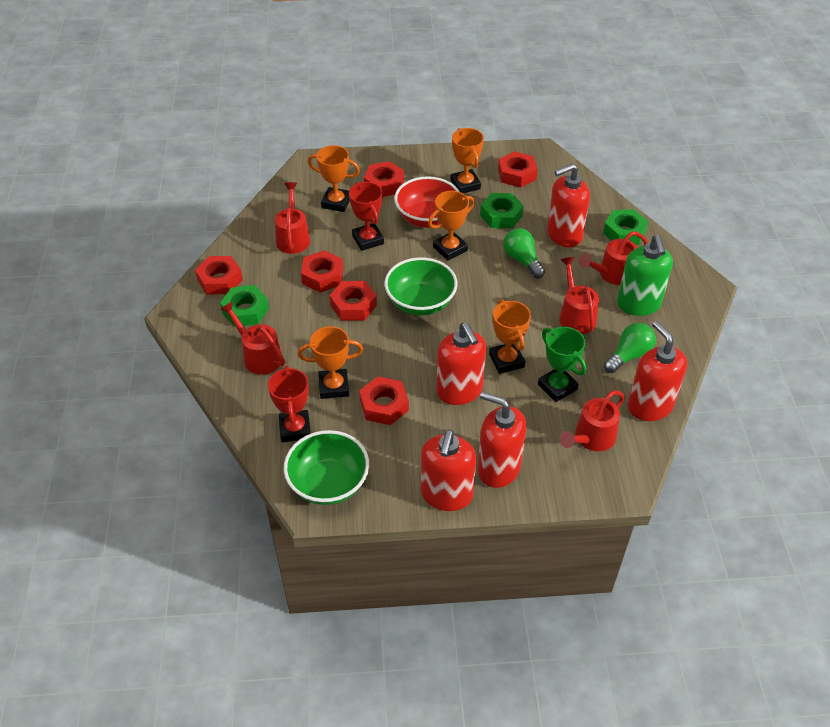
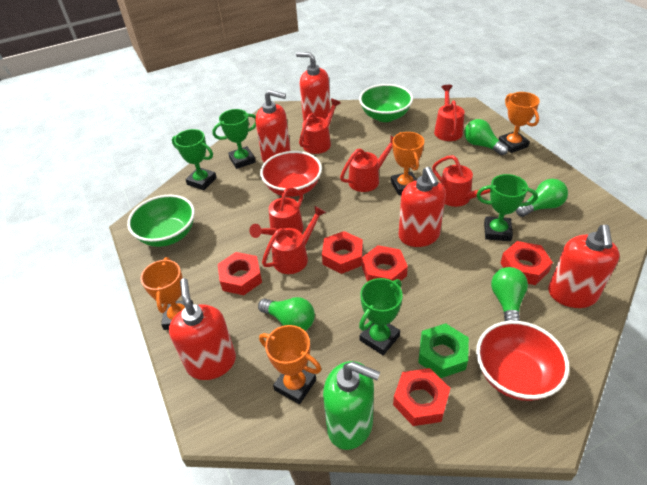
green light bulb: 2 -> 4
green nut: 3 -> 1
green trophy: 1 -> 4
orange trophy: 5 -> 4
red bowl: 1 -> 2
red nut: 6 -> 5
red trophy: 2 -> 0
red watering can: 5 -> 6

